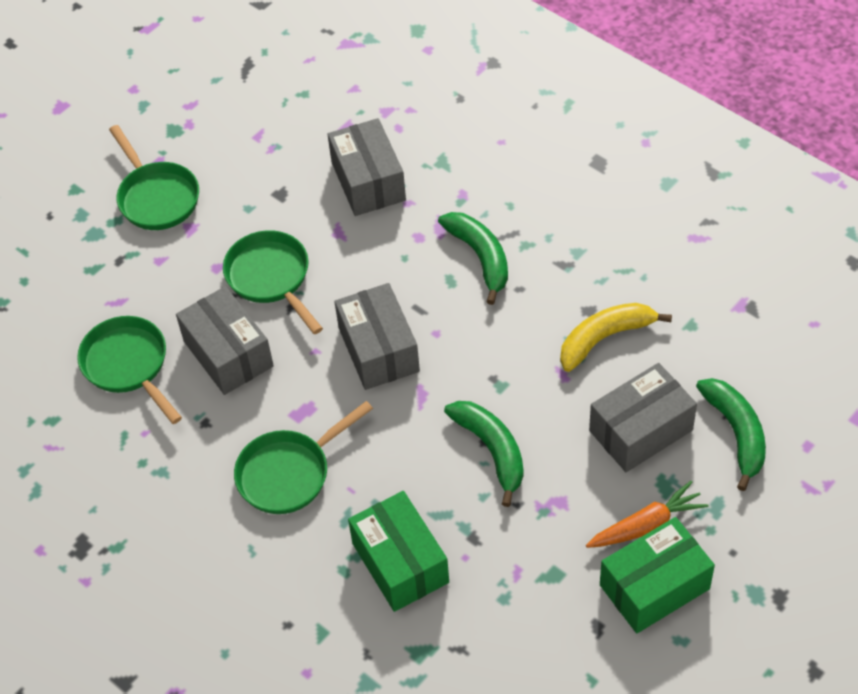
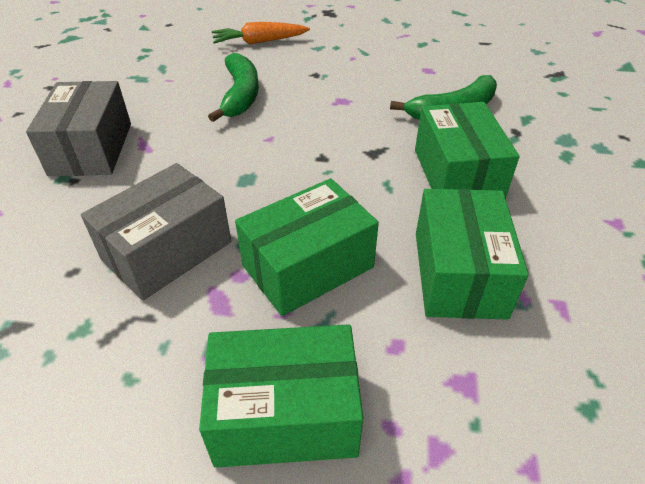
green banana: 3 -> 2
green box: 2 -> 4
green pan: 4 -> 0
grey box: 4 -> 2
yellow banana: 1 -> 0

